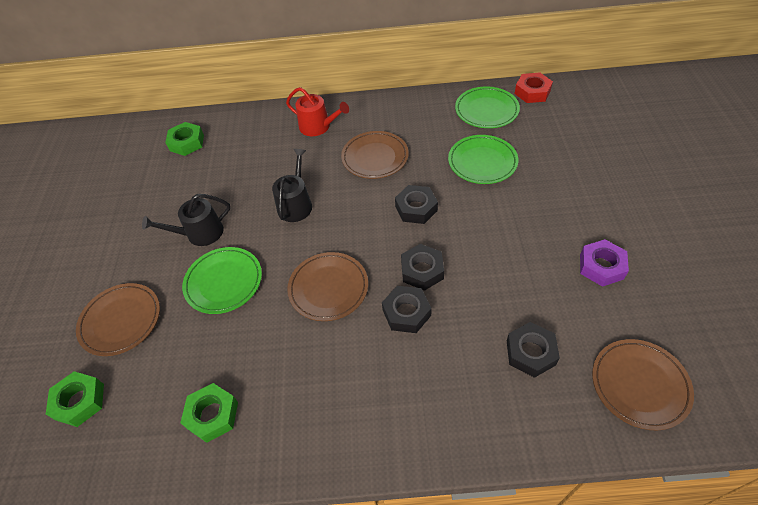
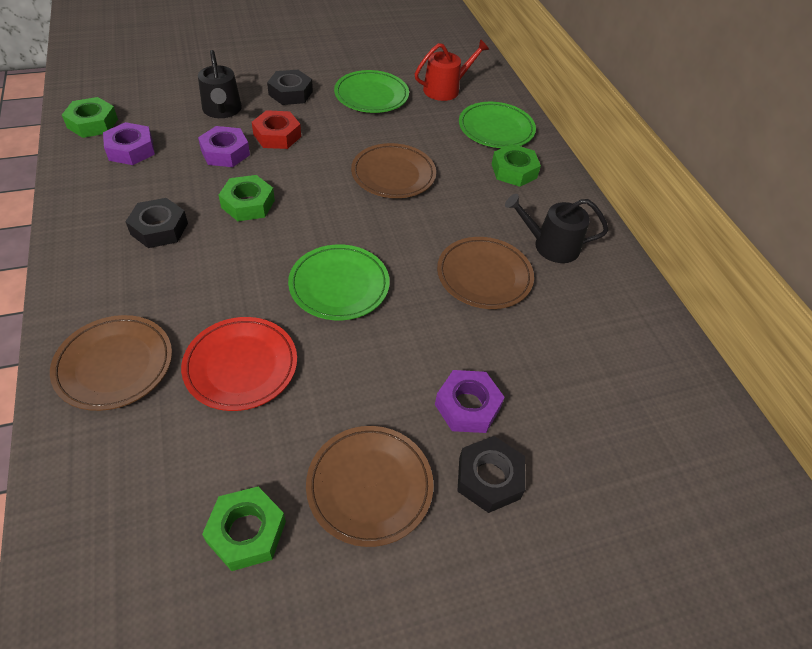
black nut: 4 -> 3
green nut: 3 -> 4
purple nut: 1 -> 3
red plate: 0 -> 1

